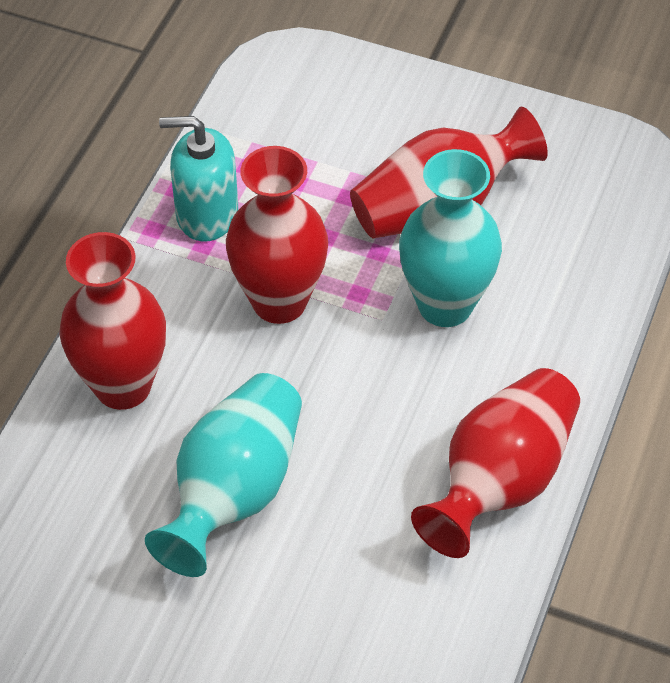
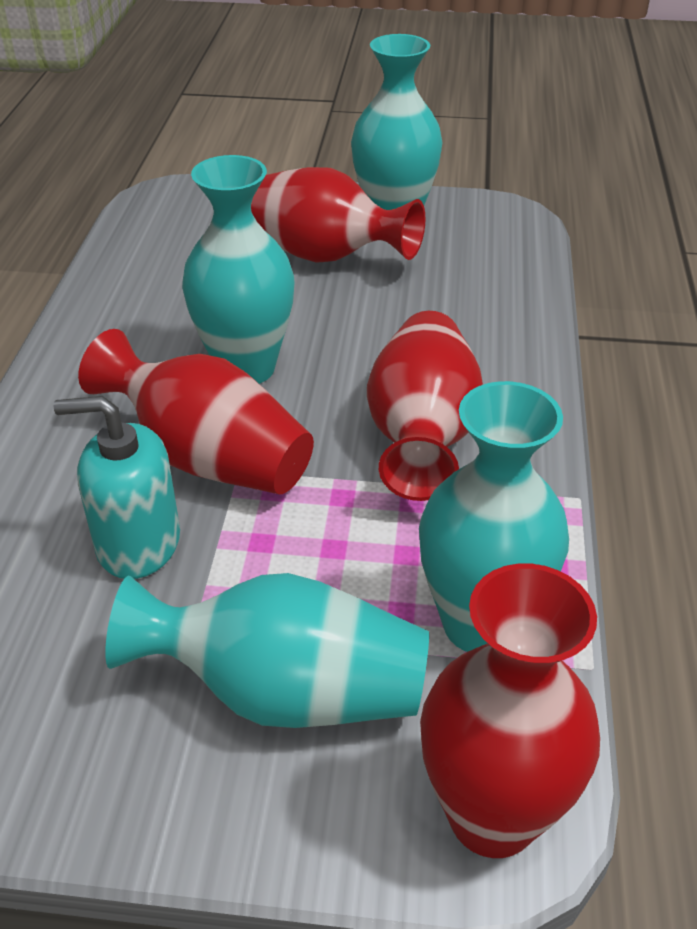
turquoise vase: 2 -> 4

